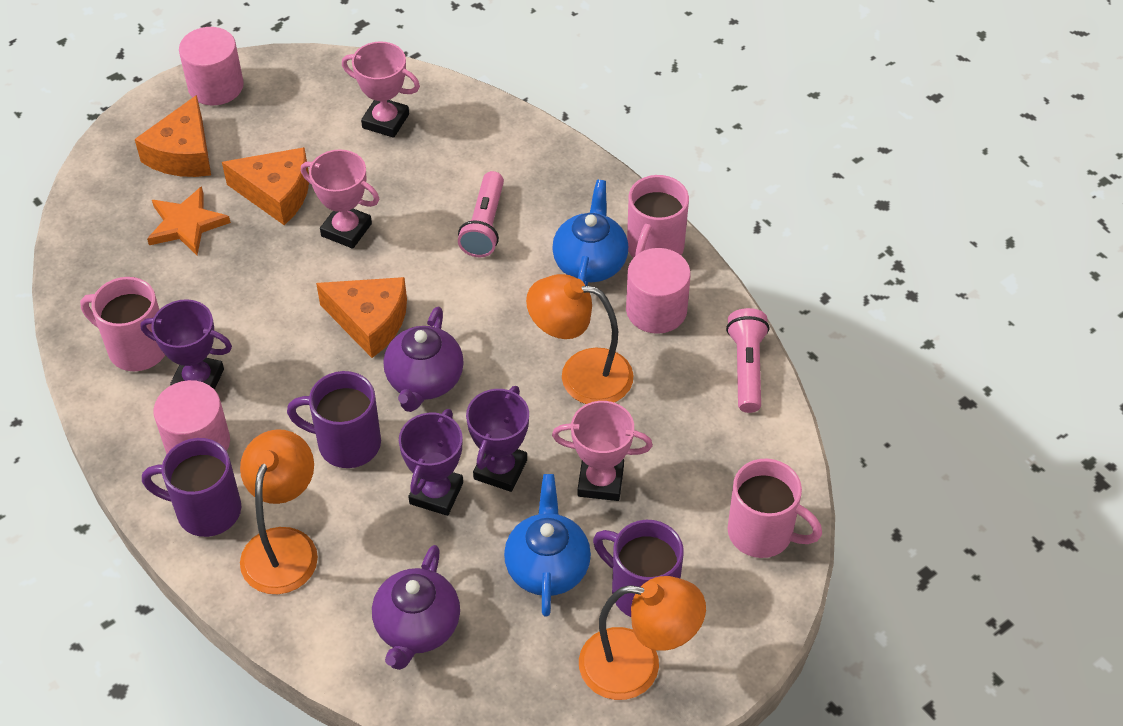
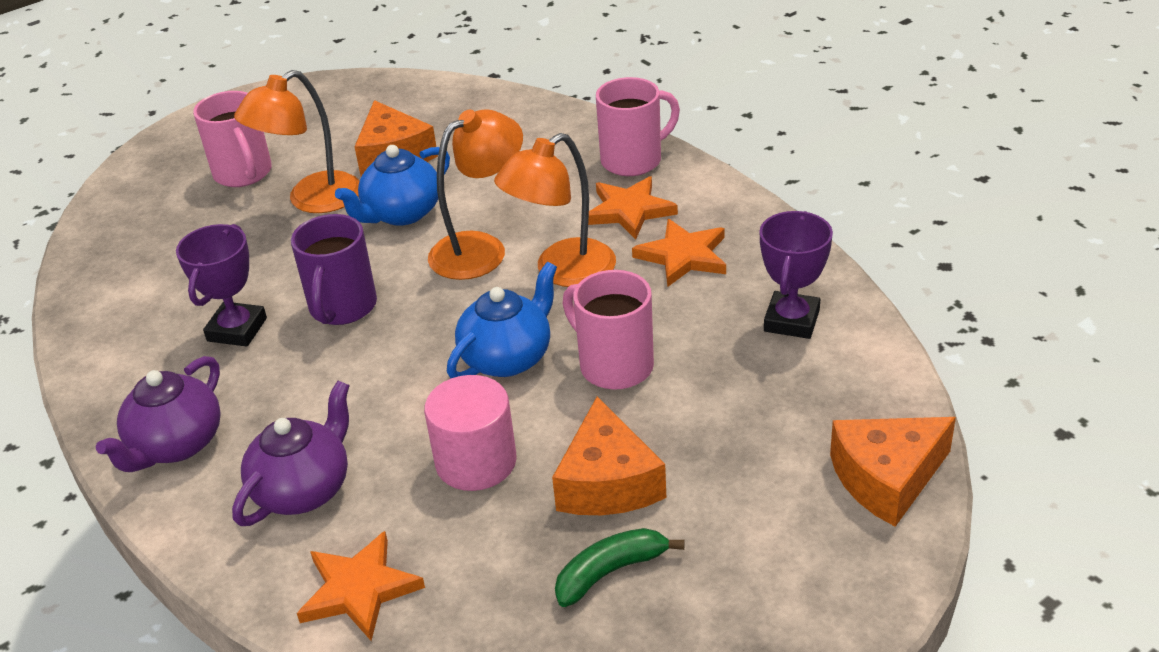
green banana: 0 -> 1
orange star: 1 -> 3
pink cylinder: 3 -> 1
pink flashlight: 2 -> 0
pink trophy: 3 -> 0
purple mug: 3 -> 1
purple trophy: 3 -> 2

